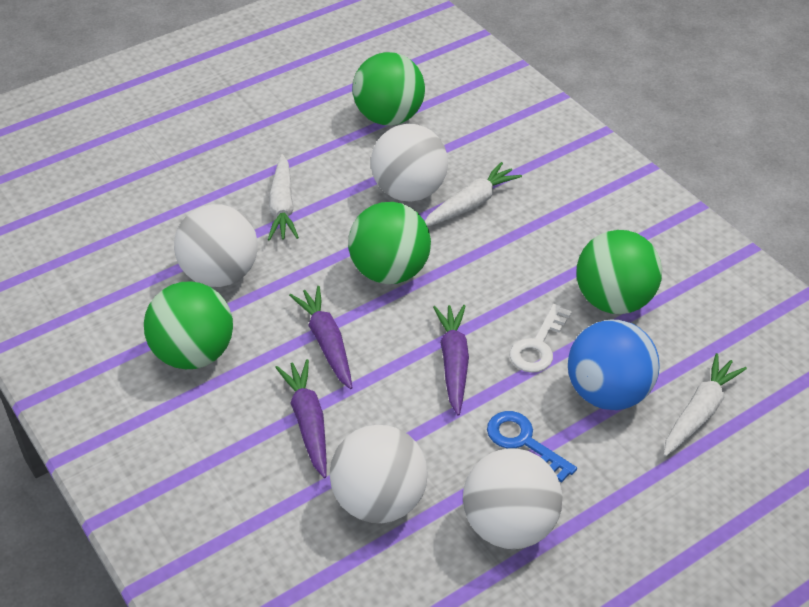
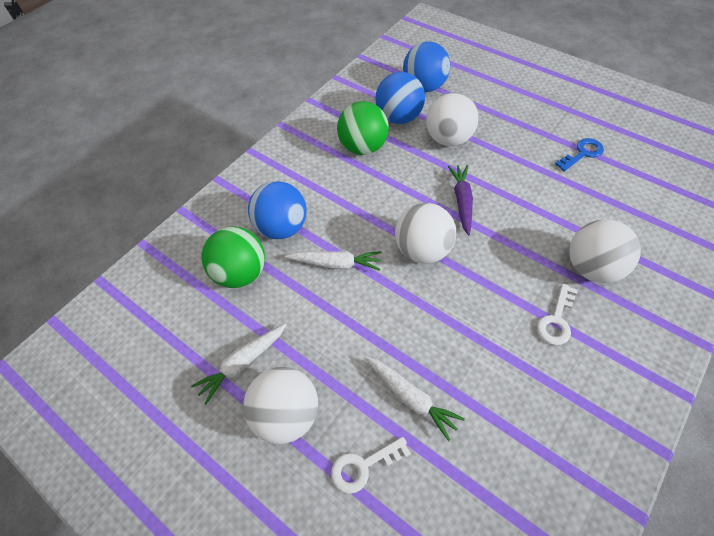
blue ball: 1 -> 3
green ball: 4 -> 2
purple carrot: 3 -> 1
white key: 1 -> 2

